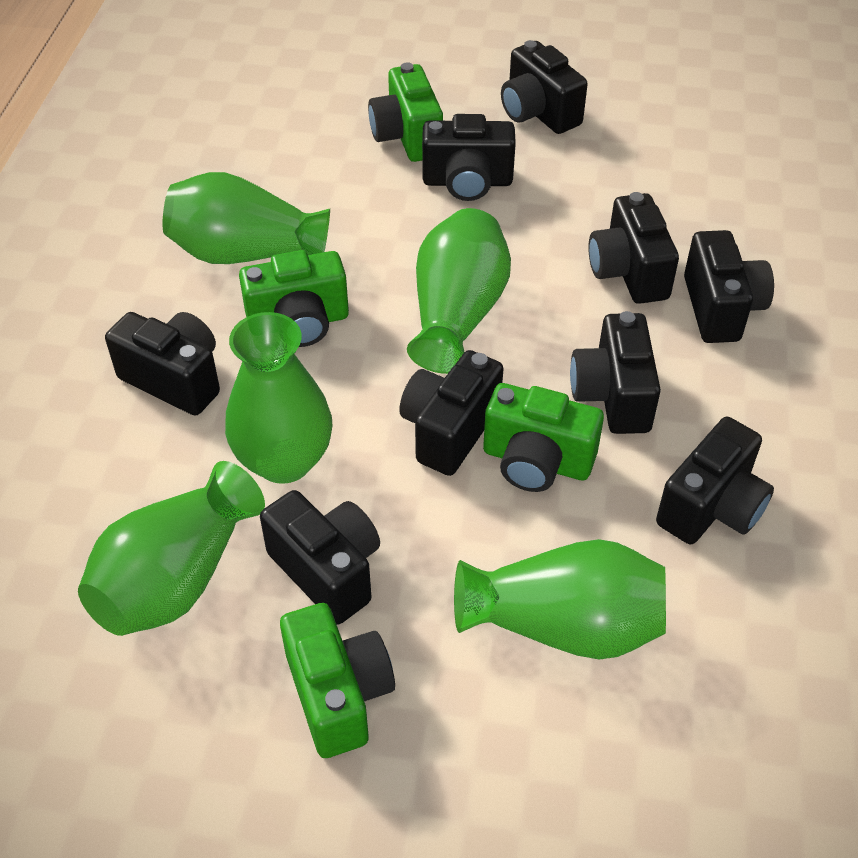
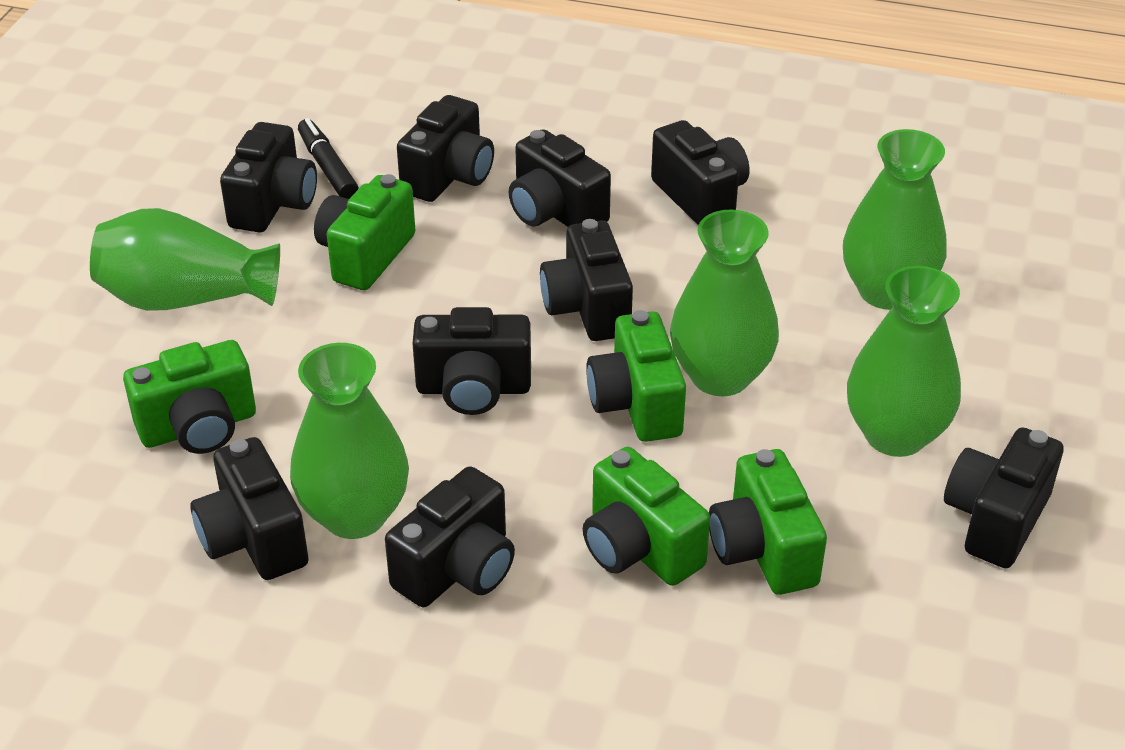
black marker: 0 -> 1
green camera: 4 -> 5

